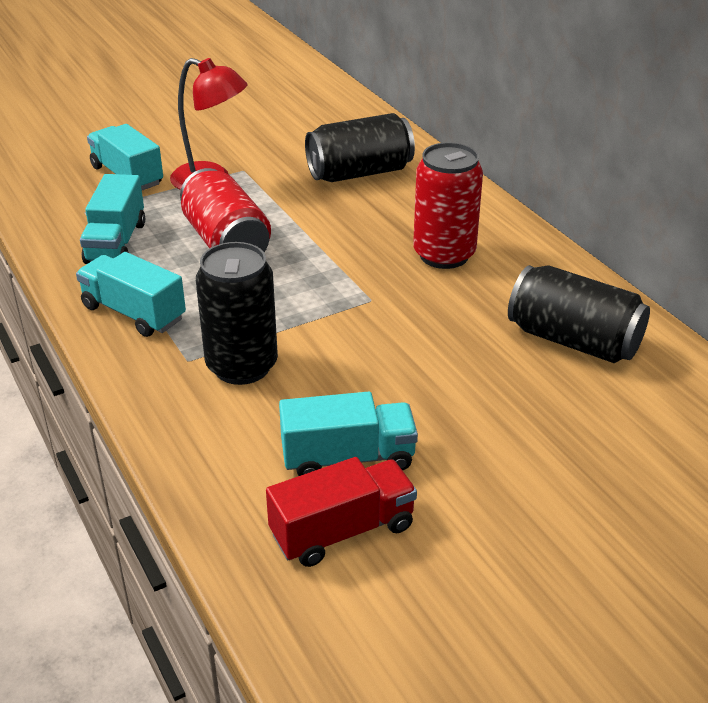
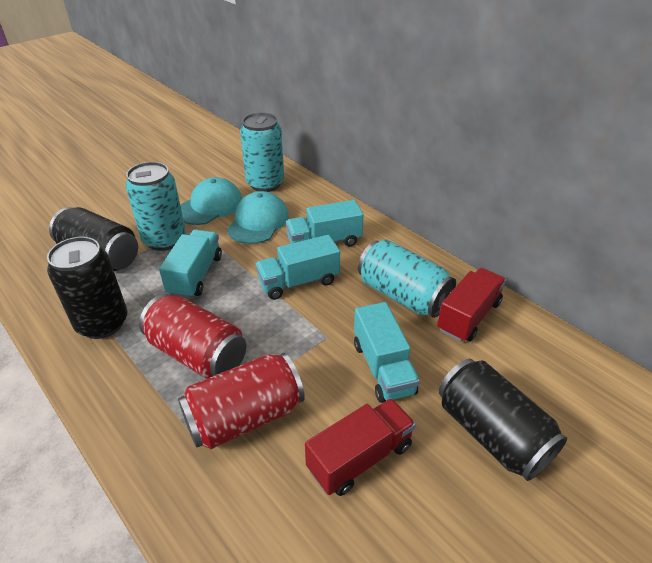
red lamp: 1 -> 0
red truck: 1 -> 2
turquoise can: 0 -> 3
turquoise cap: 0 -> 2

